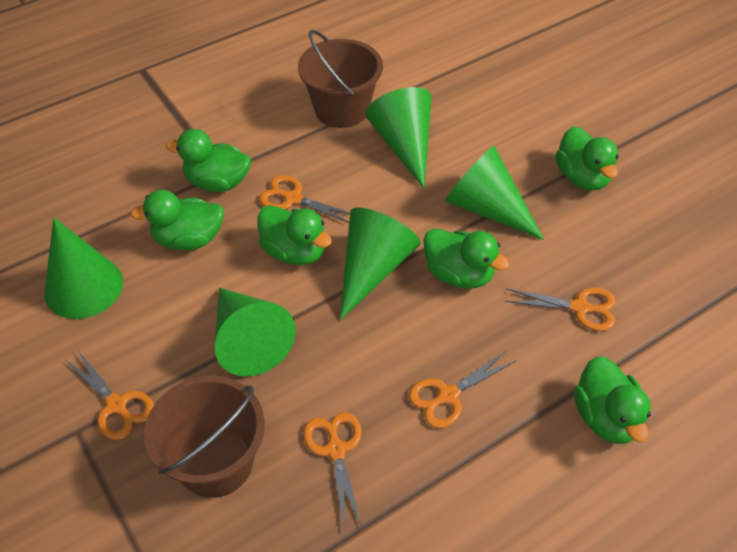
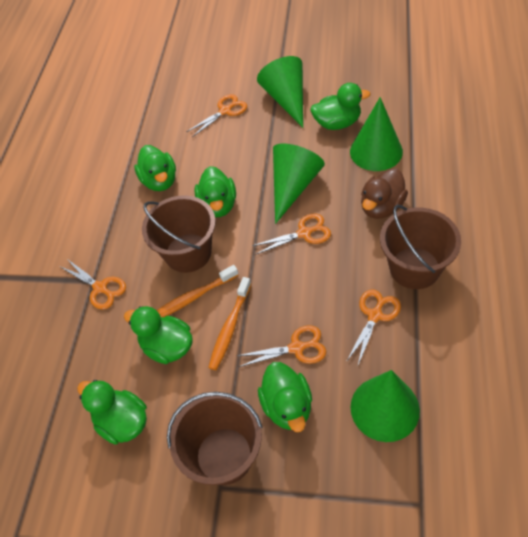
brown bucket: 2 -> 3
brown duck: 0 -> 1
green cone: 5 -> 4
orange toothbrush: 0 -> 2

